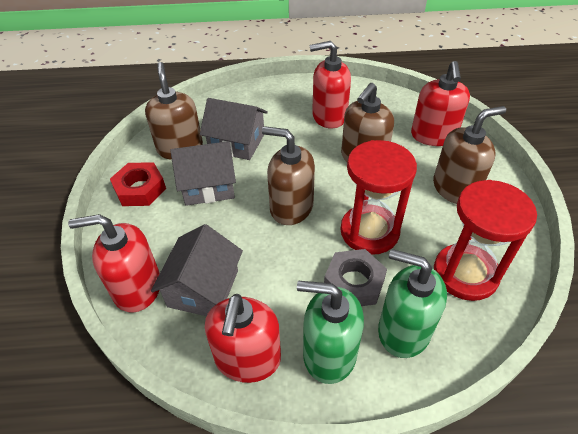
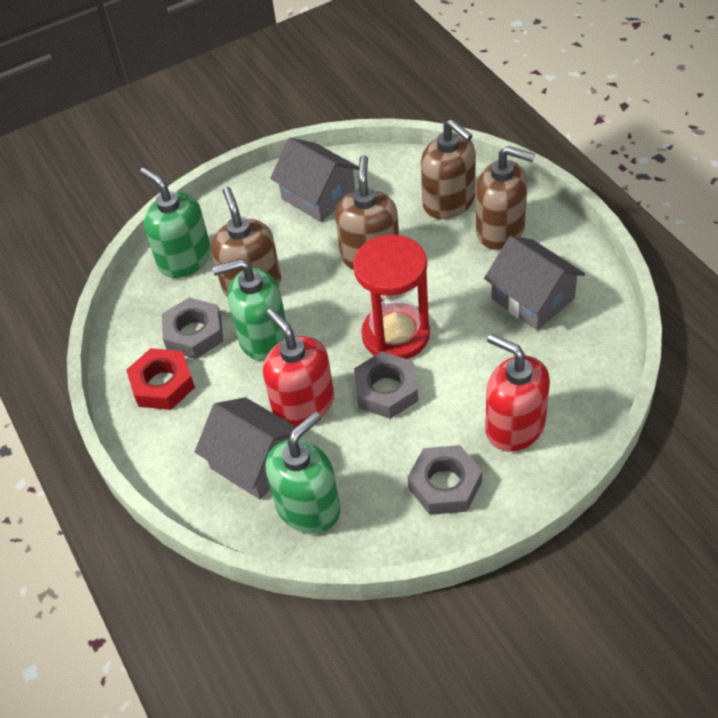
green soap dispenser: 2 -> 3
grey nut: 1 -> 3
red hourglass: 2 -> 1
red soap dispenser: 4 -> 2

